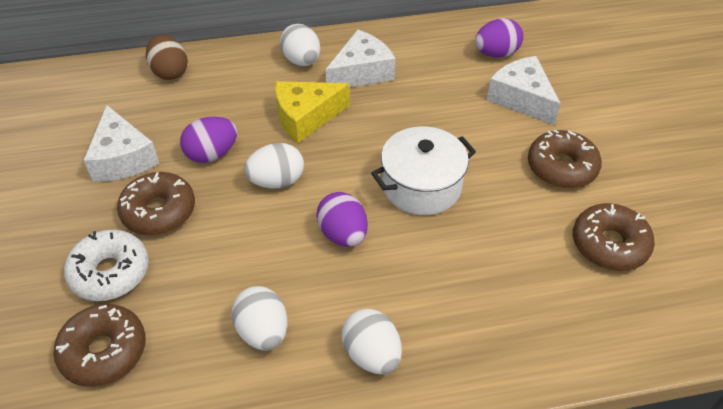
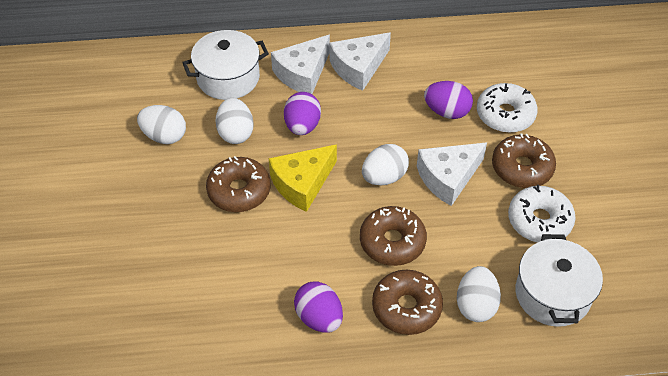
brown egg: 1 -> 0
white donut: 1 -> 2
white pot: 1 -> 2

